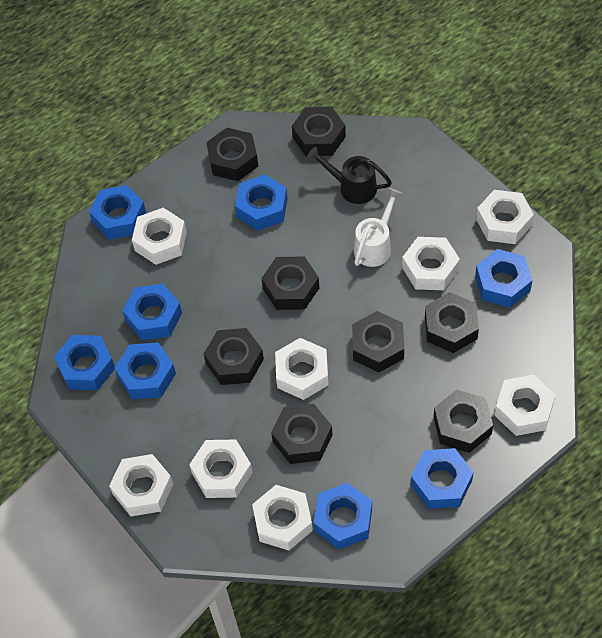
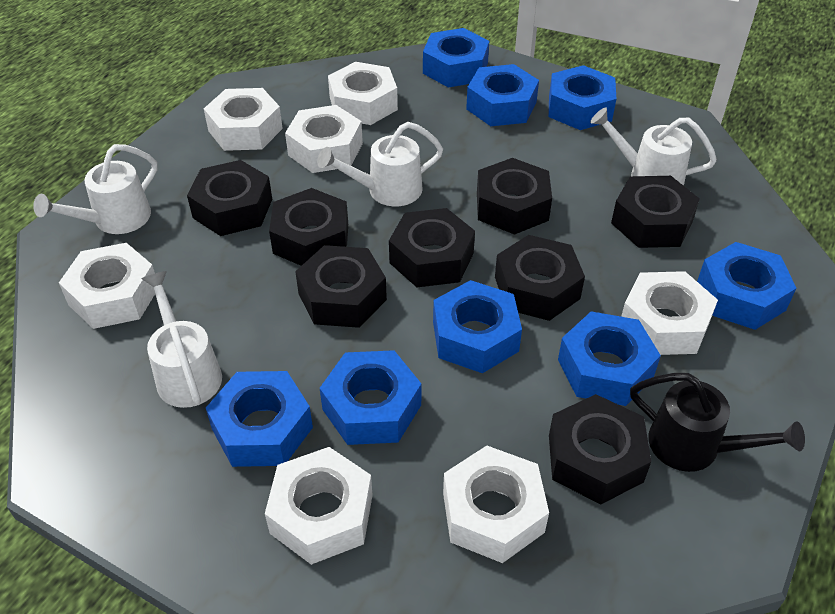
white nut: 8 -> 7
white watering can: 1 -> 4

